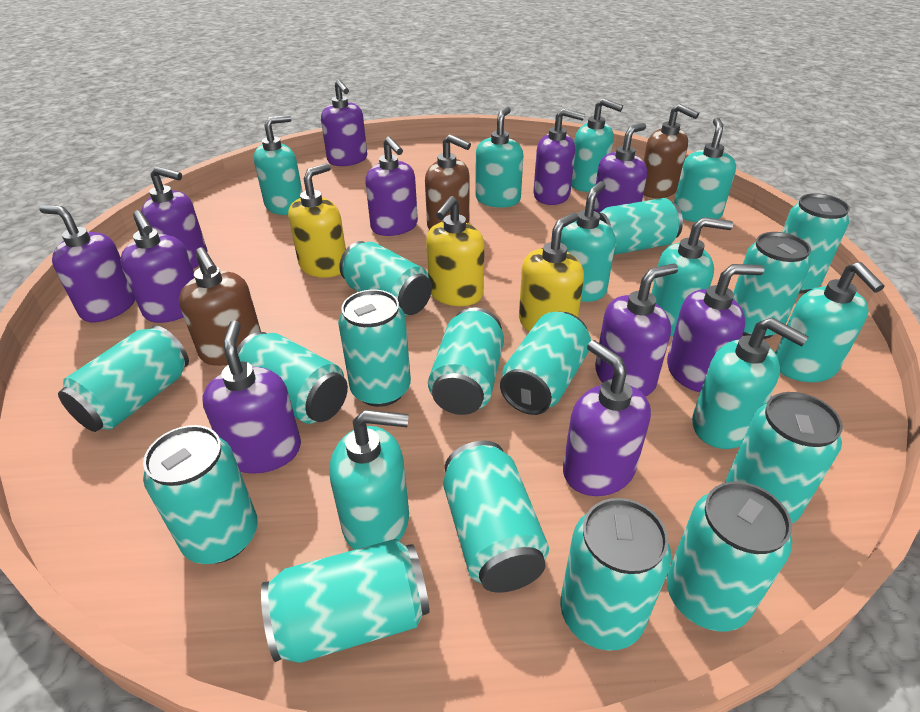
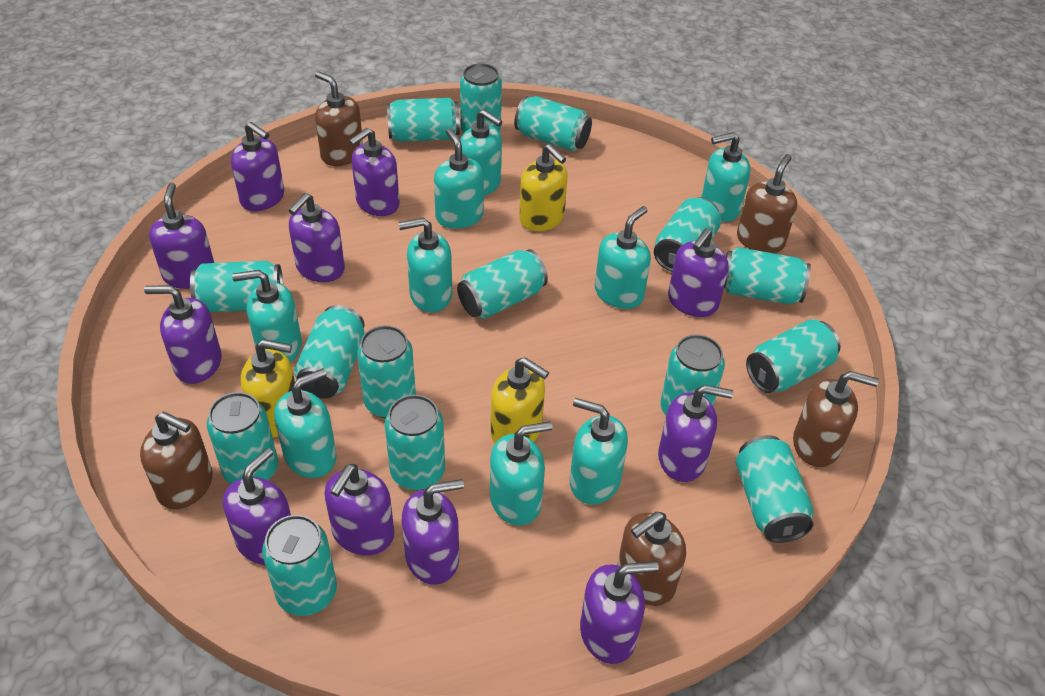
brown soap dispenser: 3 -> 5

